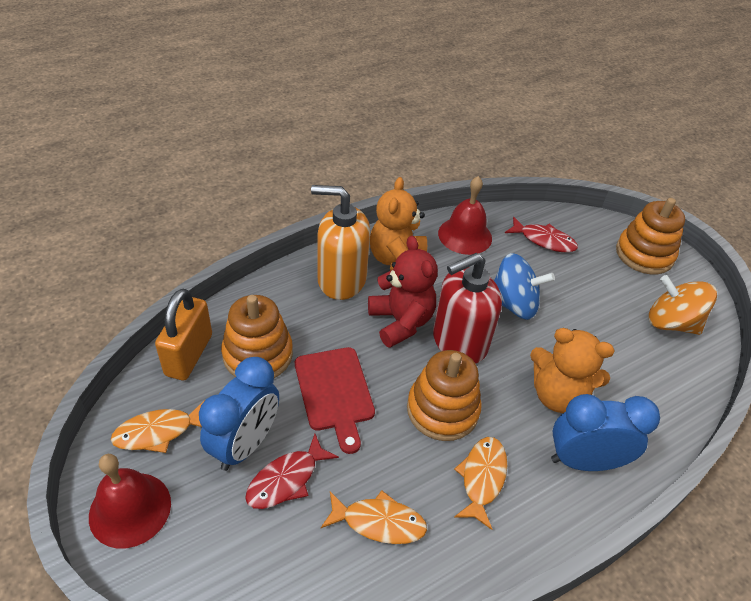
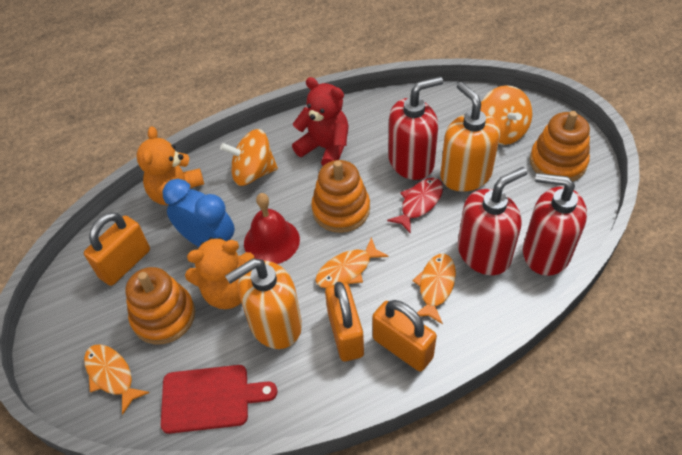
blue clock: 2 -> 1
blue spinning top: 1 -> 0
orange padlock: 1 -> 3
orange soap dispenser: 1 -> 2
orange spinning top: 1 -> 2
red bell: 2 -> 1
red fish: 2 -> 1
red soap dispenser: 1 -> 3

